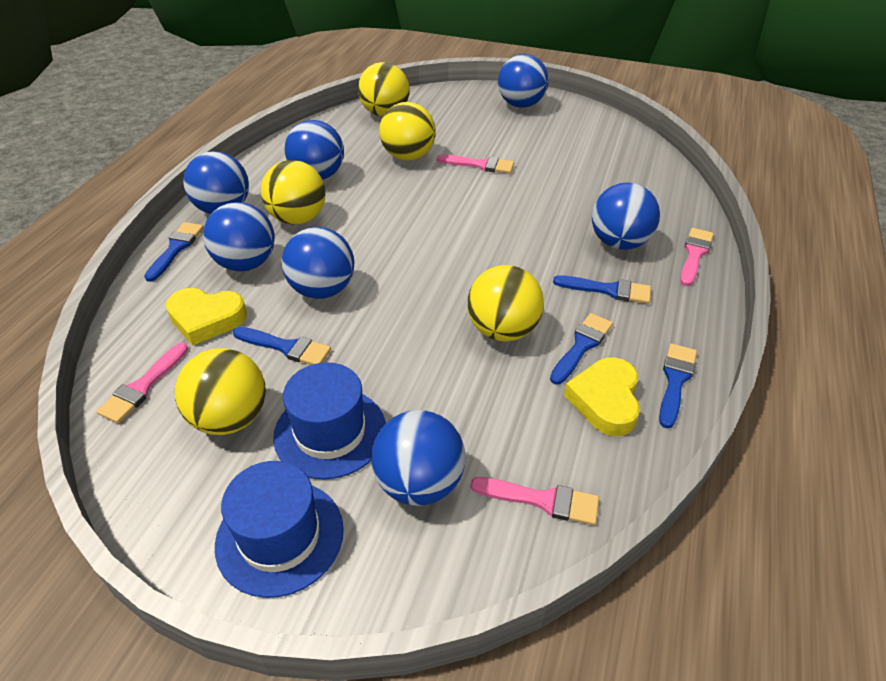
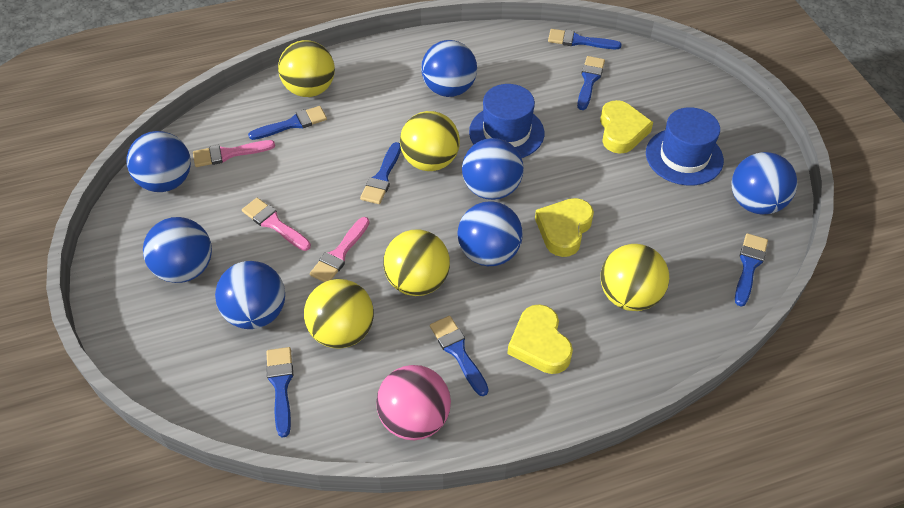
blue brush: 5 -> 7
pink ball: 0 -> 1
pink brush: 4 -> 3
yellow heart: 2 -> 3

